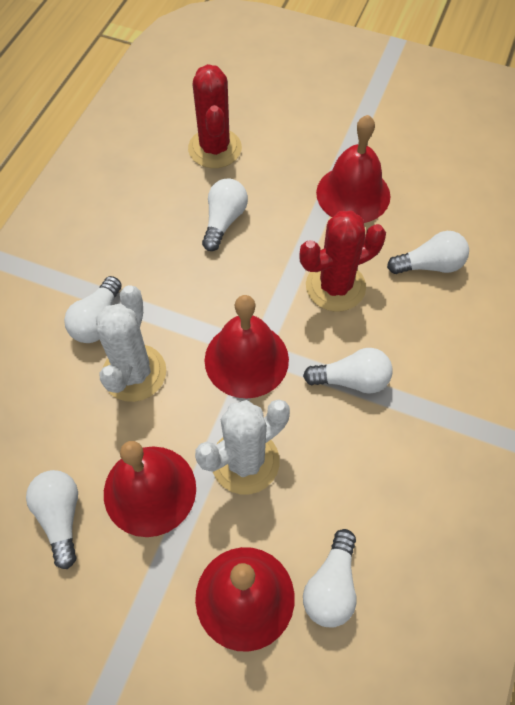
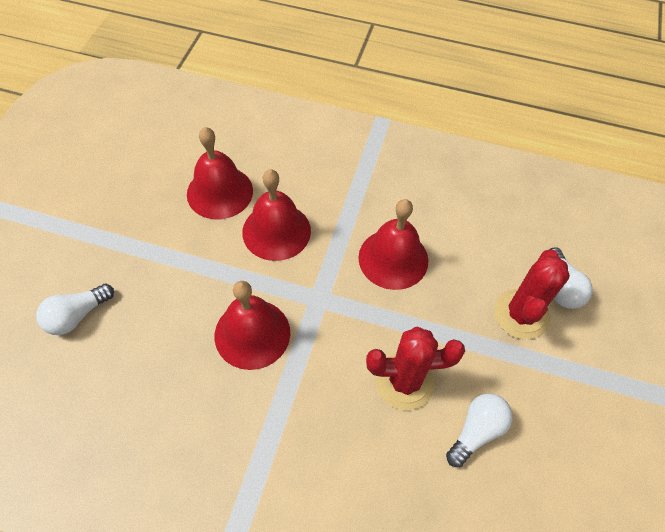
white cactus: 2 -> 0
white light bulb: 6 -> 3

